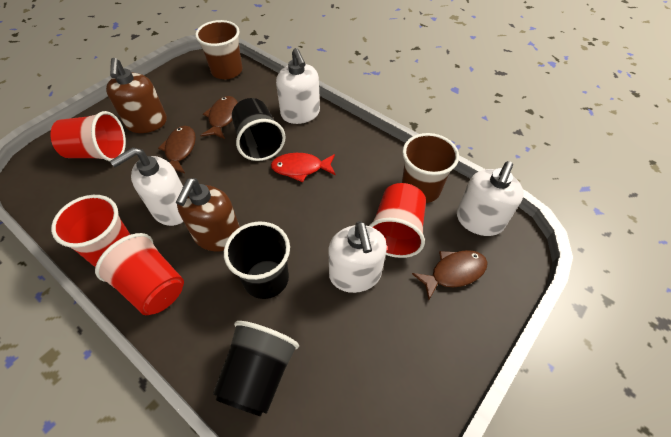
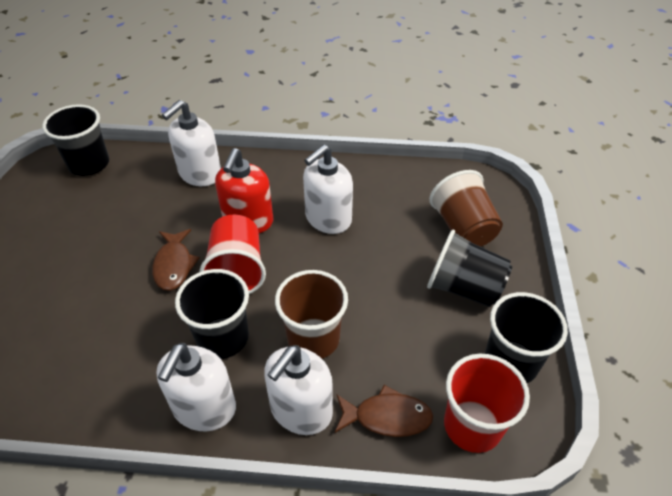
black cup: 3 -> 4
brown fish: 3 -> 2
brown soap dispenser: 2 -> 0
red cup: 4 -> 2
red fish: 1 -> 0
red soap dispenser: 0 -> 1

